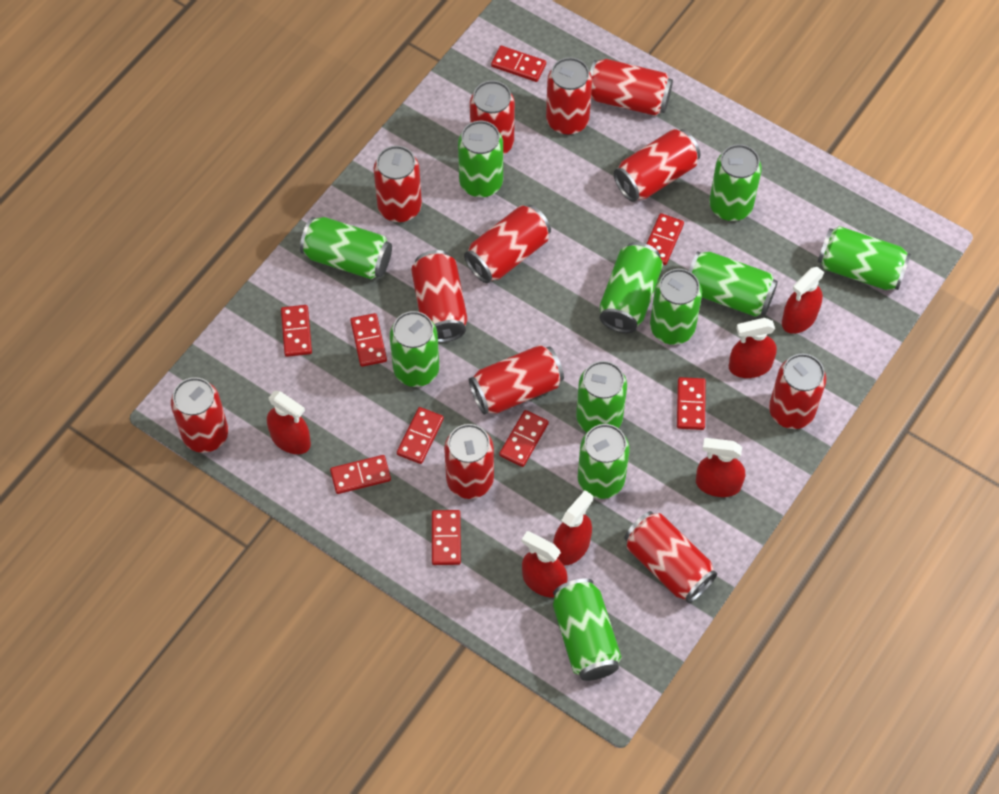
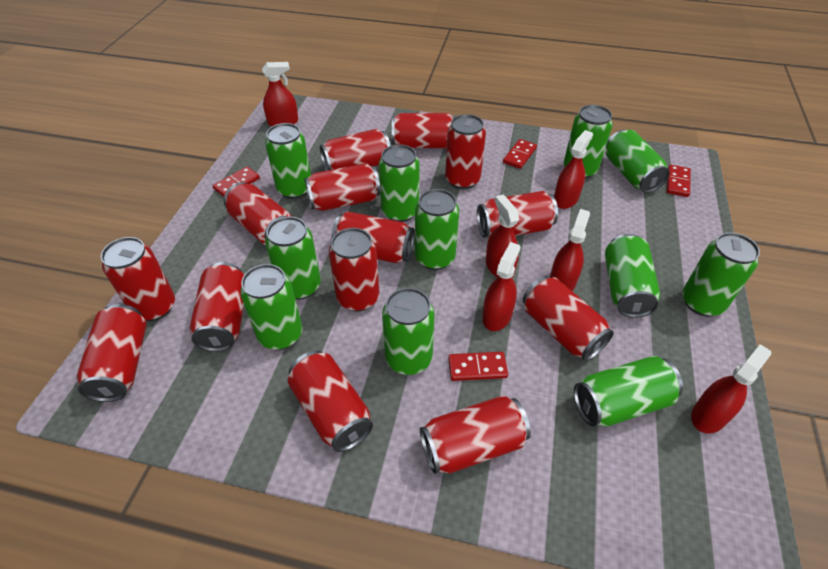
red can: 12 -> 14
red domino: 9 -> 4

